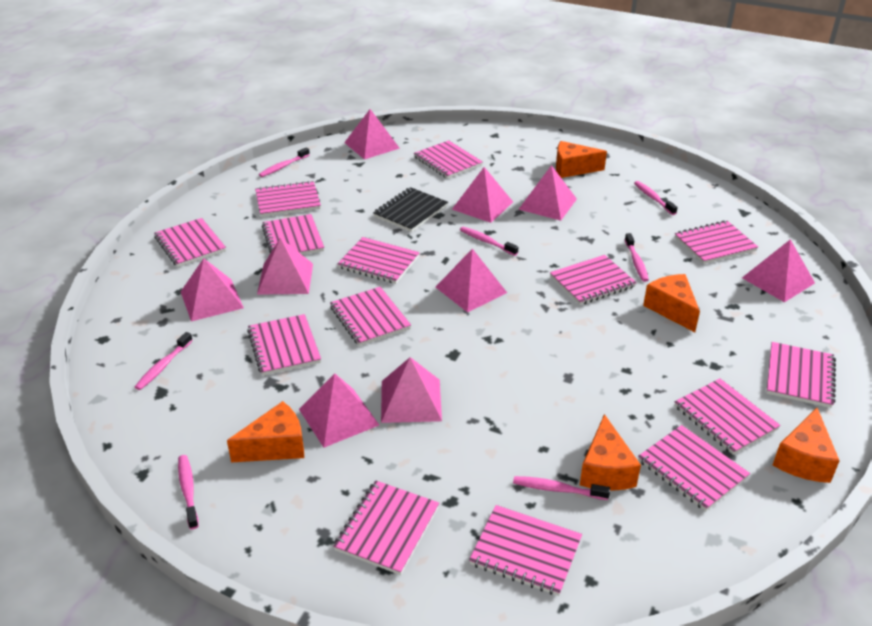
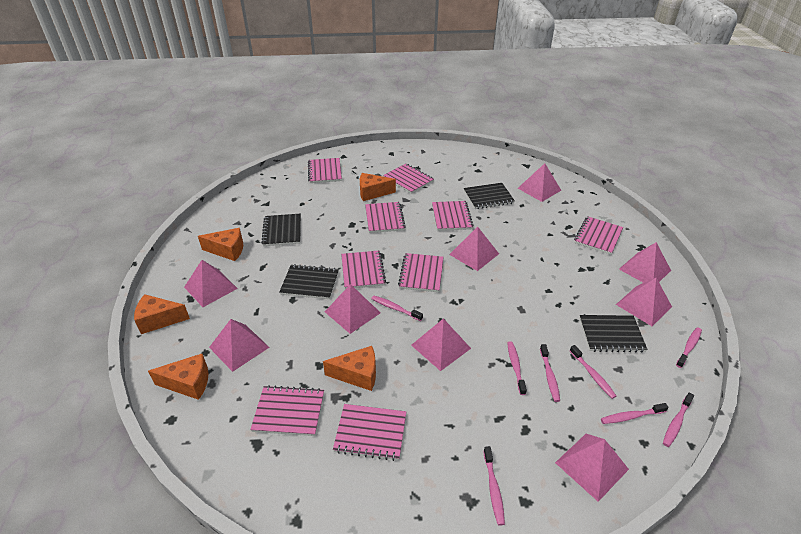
black notebook: 1 -> 4
pink notebook: 14 -> 9
pink toothbrush: 7 -> 8

